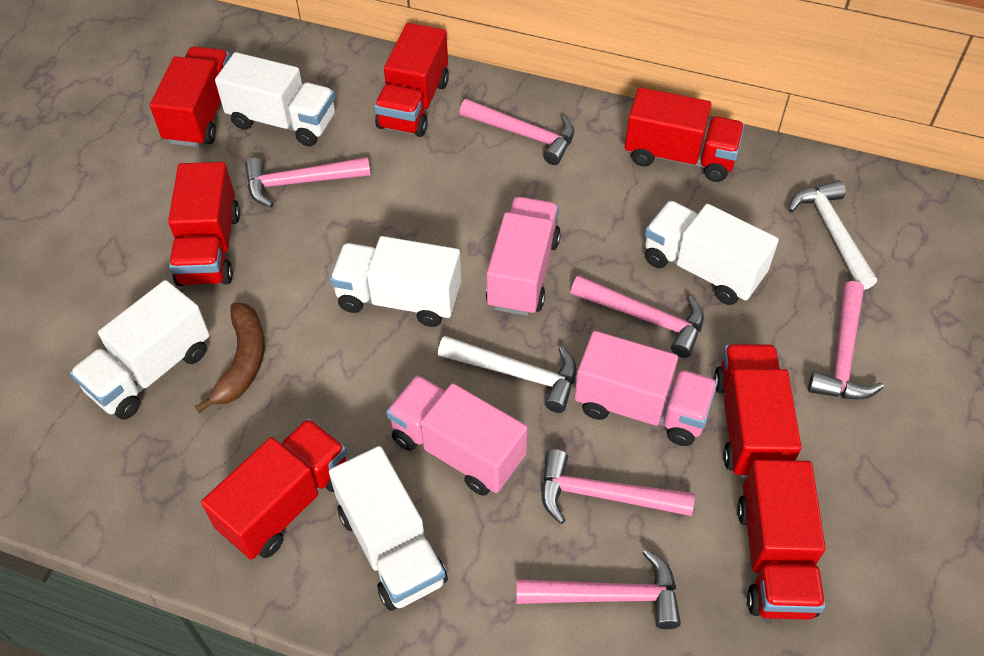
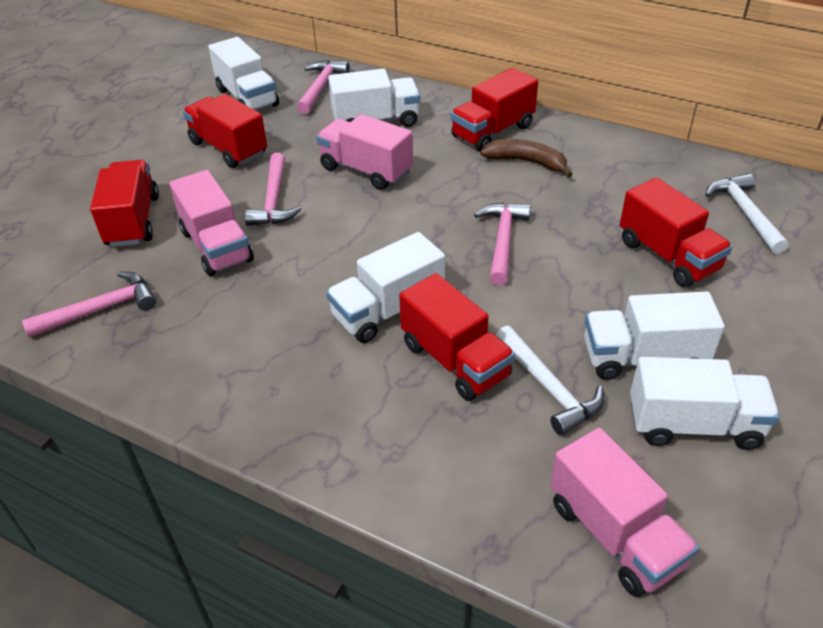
pink hammer: 6 -> 4
red truck: 7 -> 5

